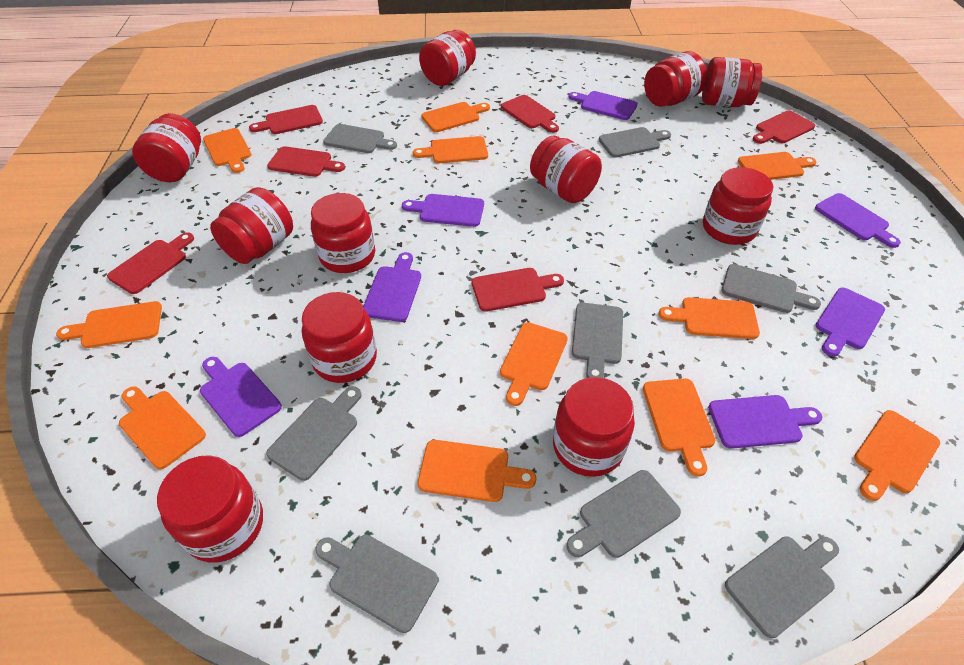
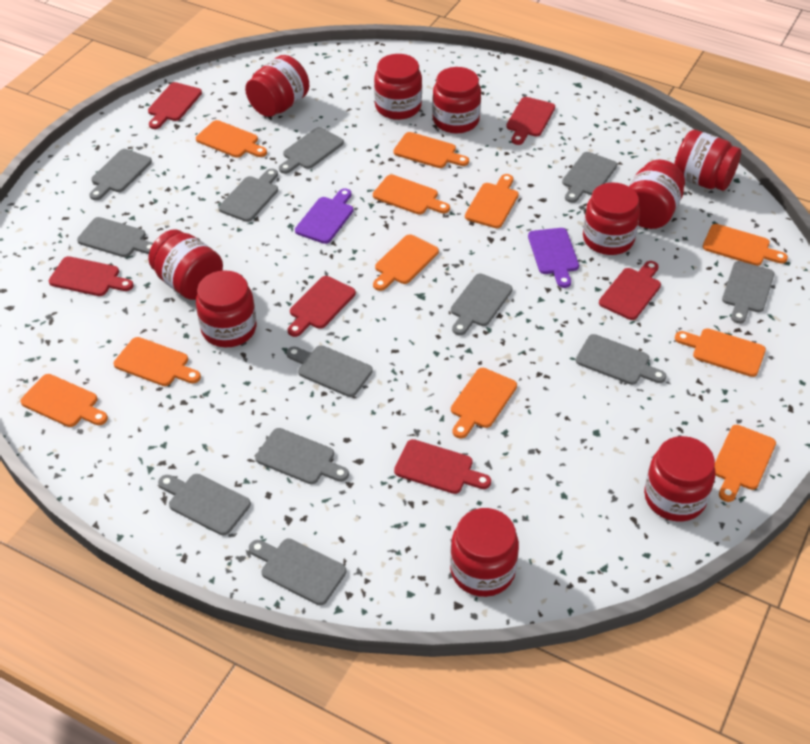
grey cutting board: 8 -> 12
purple cutting board: 7 -> 2
red jar: 11 -> 10

